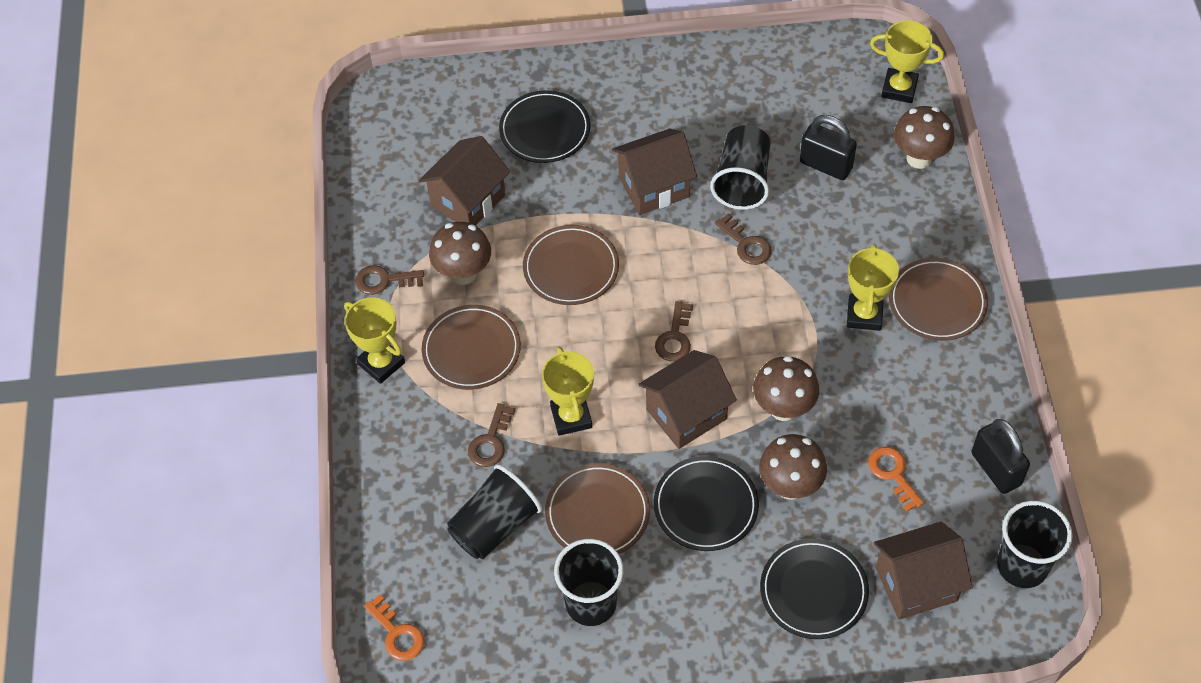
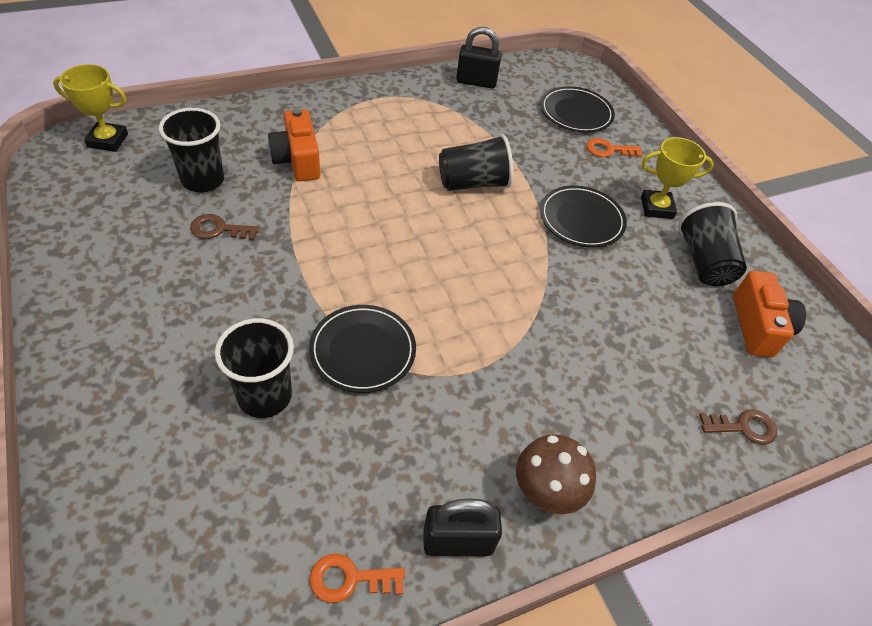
brown house: 4 -> 0
brown key: 4 -> 2
brown mushroom: 4 -> 1
brown plate: 4 -> 0
orange camera: 0 -> 2
yellow trophy: 4 -> 2

